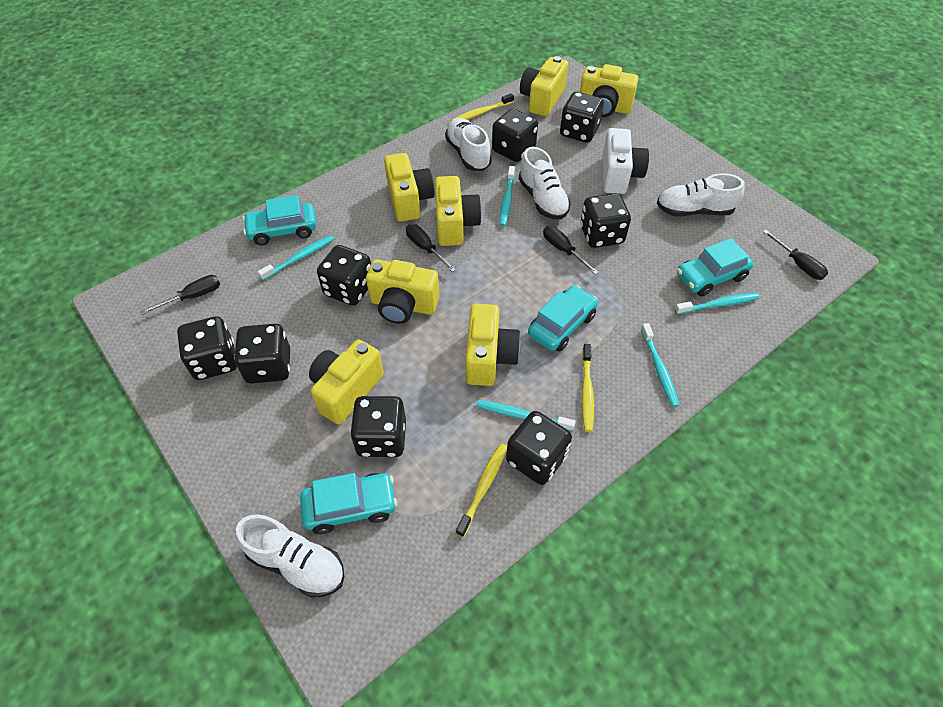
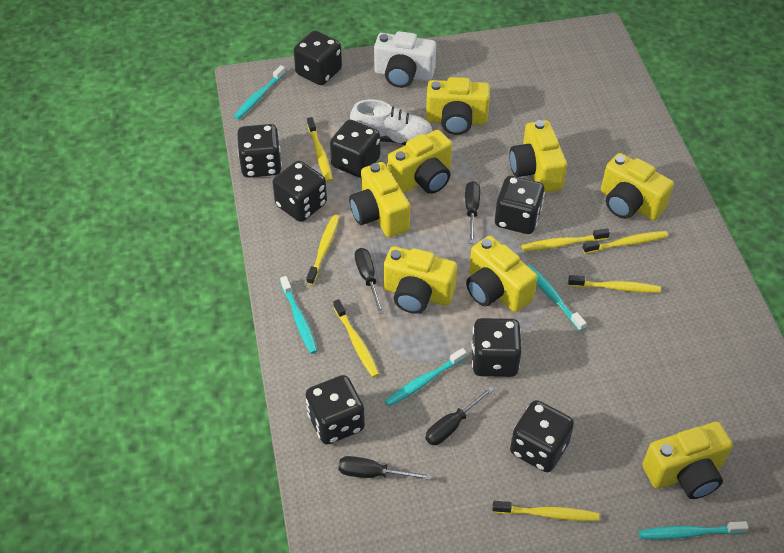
turquoise car: 4 -> 0
white shoe: 4 -> 1
yellow camera: 7 -> 8
yellow toothbrush: 3 -> 7

